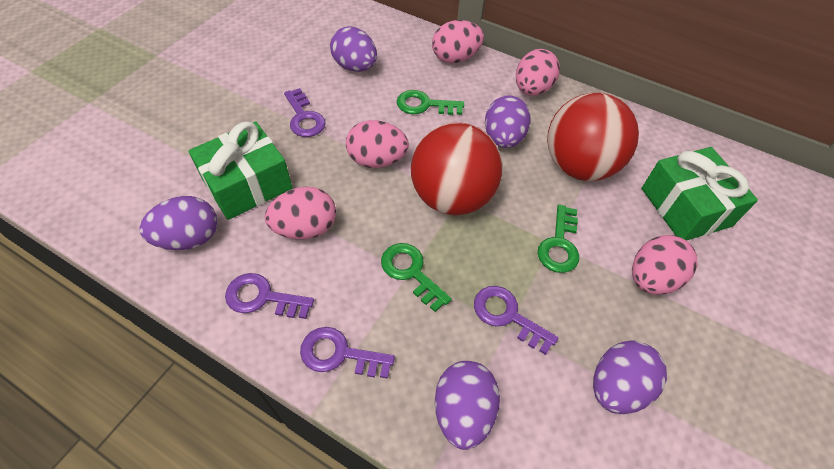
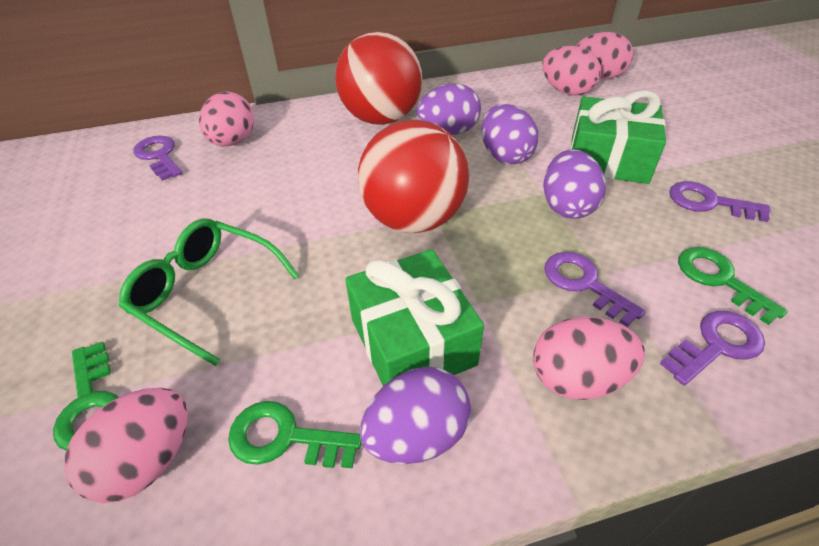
green glasses: 0 -> 1
purple egg: 5 -> 4

